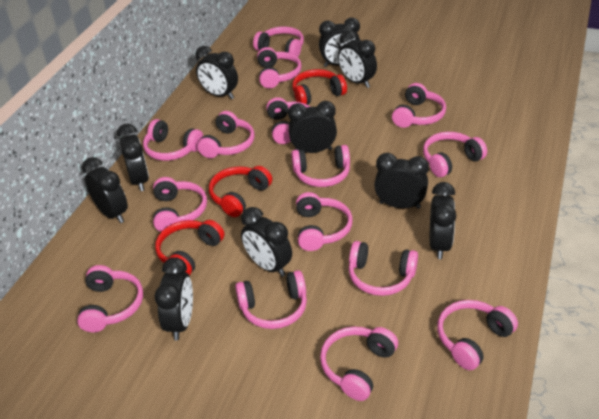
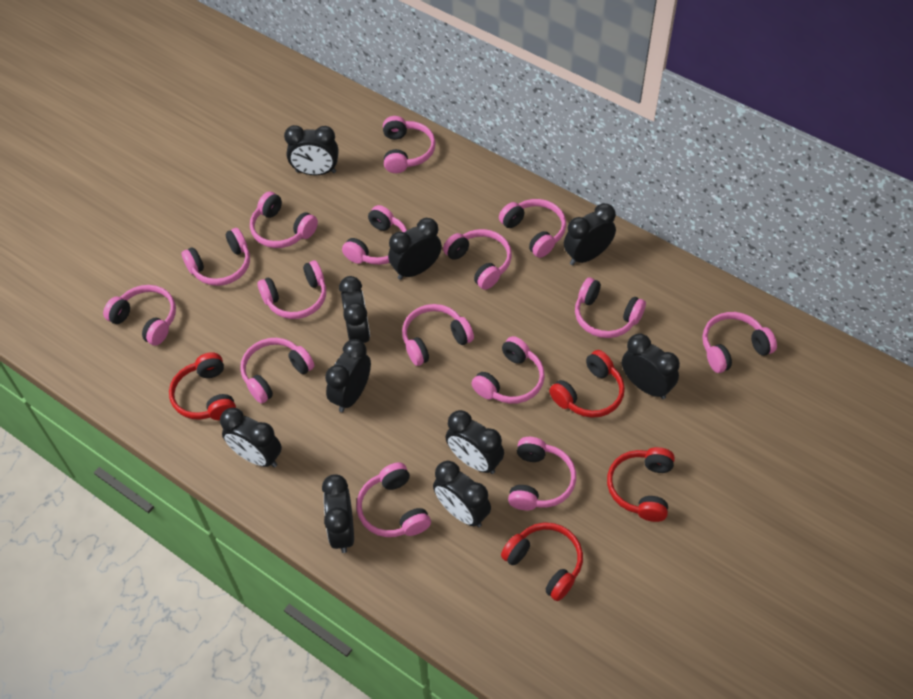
red headphones: 3 -> 4

